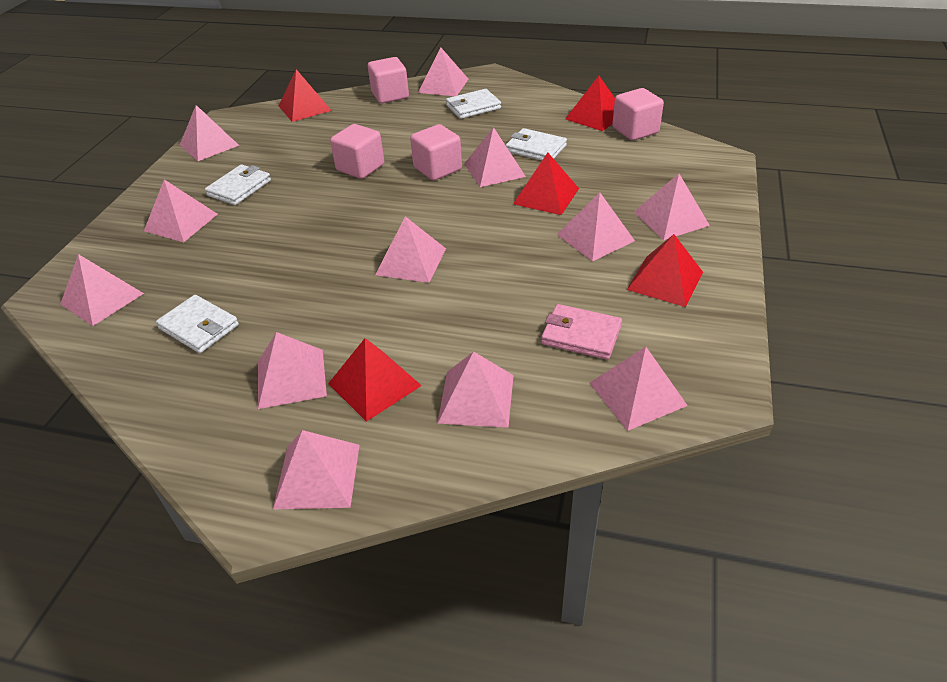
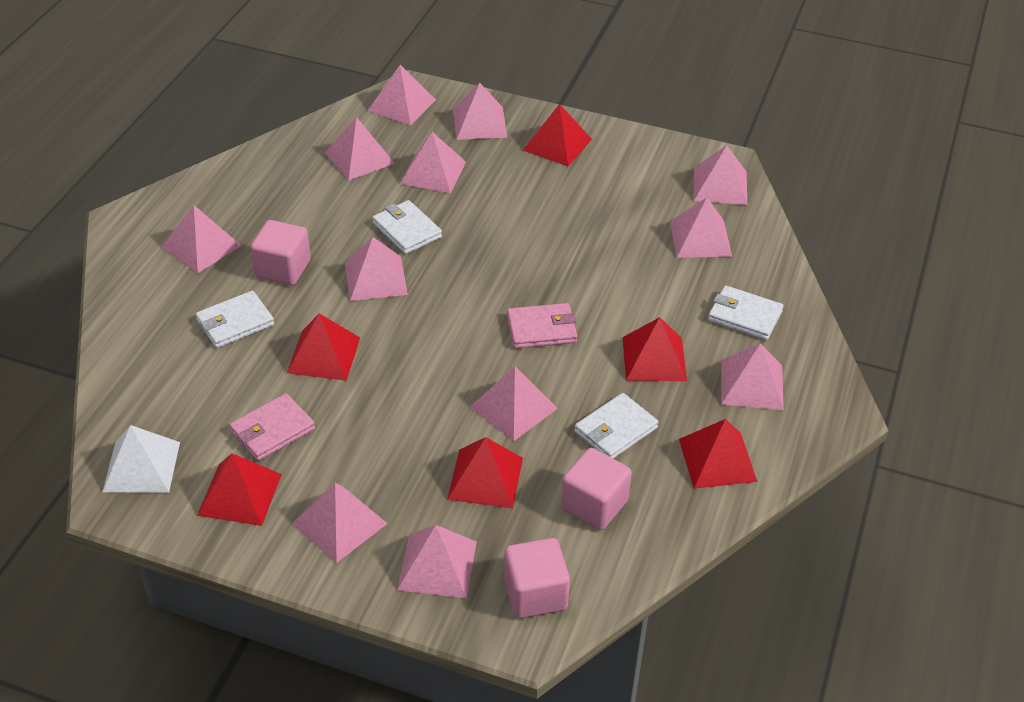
pink cube: 4 -> 3
pink wallet: 1 -> 2
red pyramid: 5 -> 6
white pyramid: 0 -> 1

